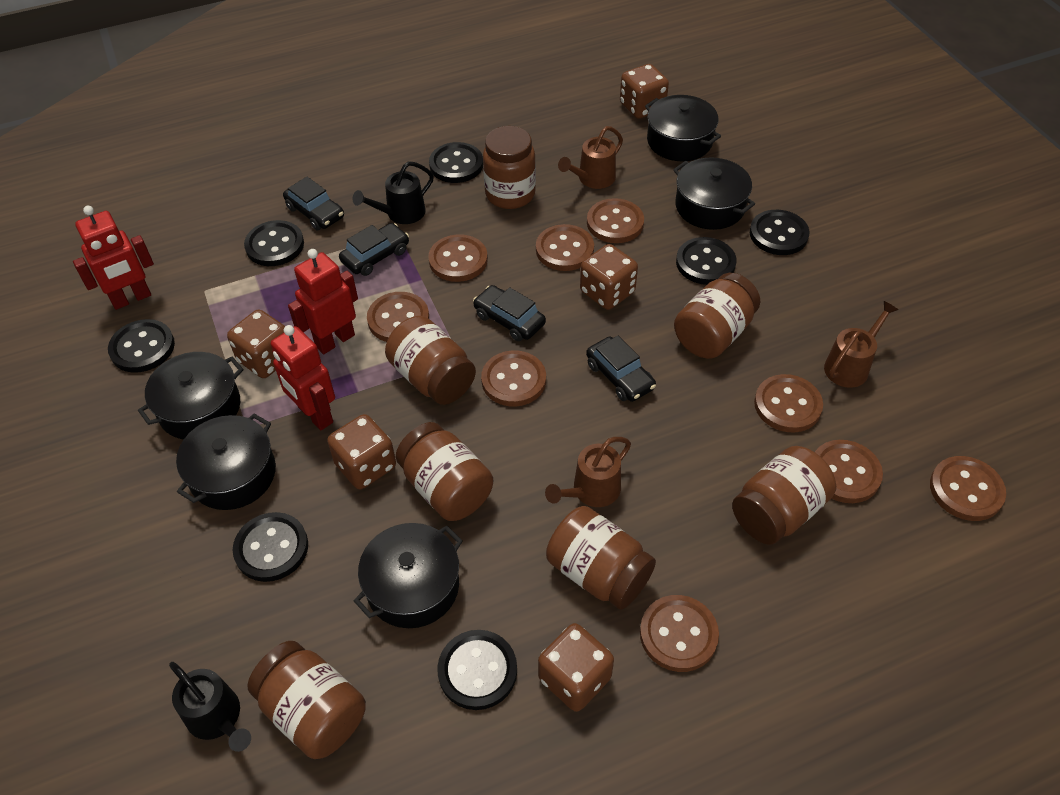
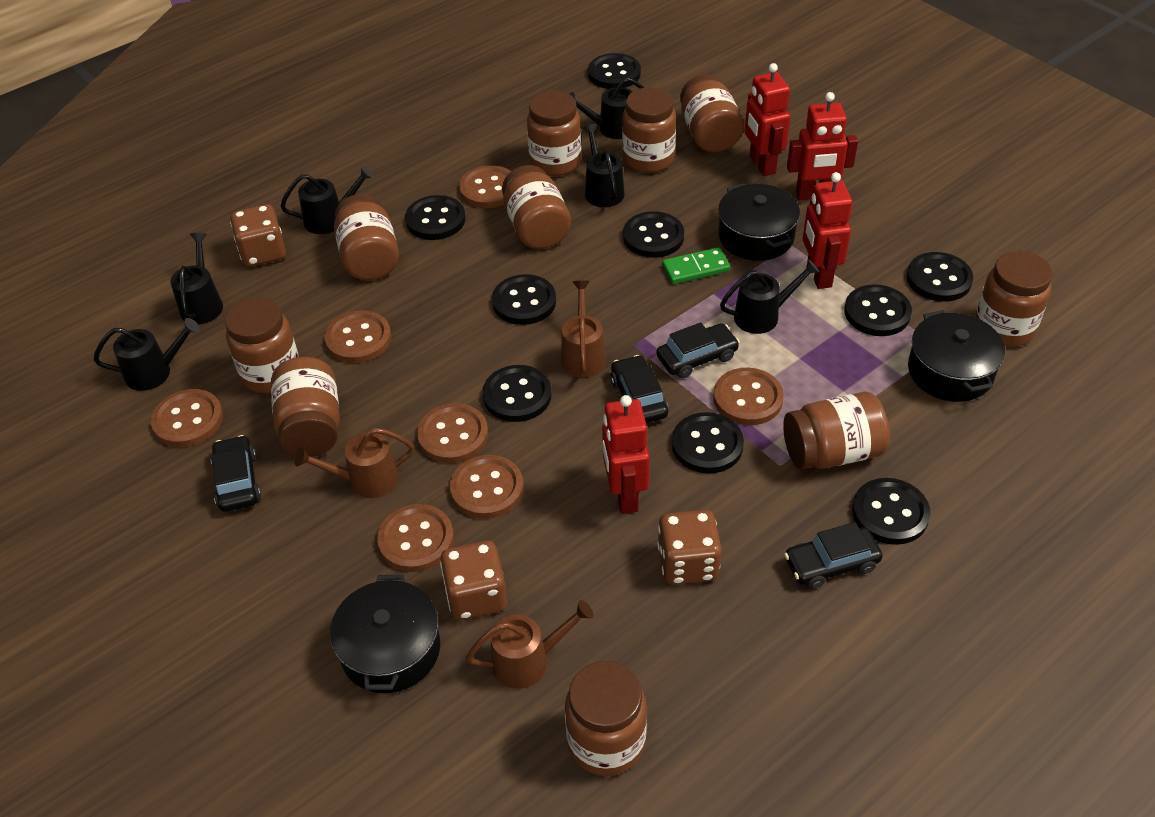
black button: 7 -> 9
black pot: 5 -> 3
black watering can: 2 -> 6
brown button: 9 -> 7
brown dice: 5 -> 3
brown jar: 7 -> 10
green domino: 0 -> 1
red robot: 3 -> 4

